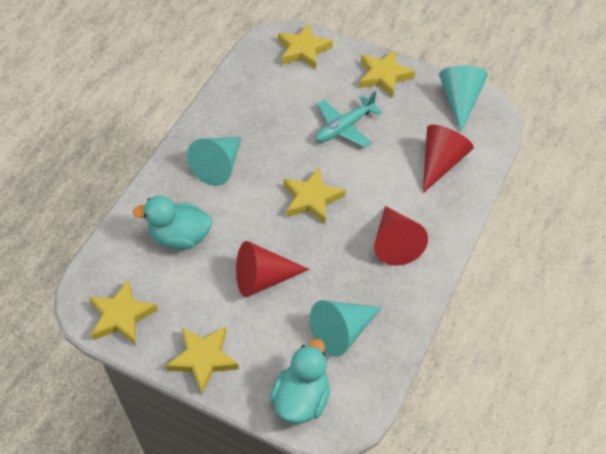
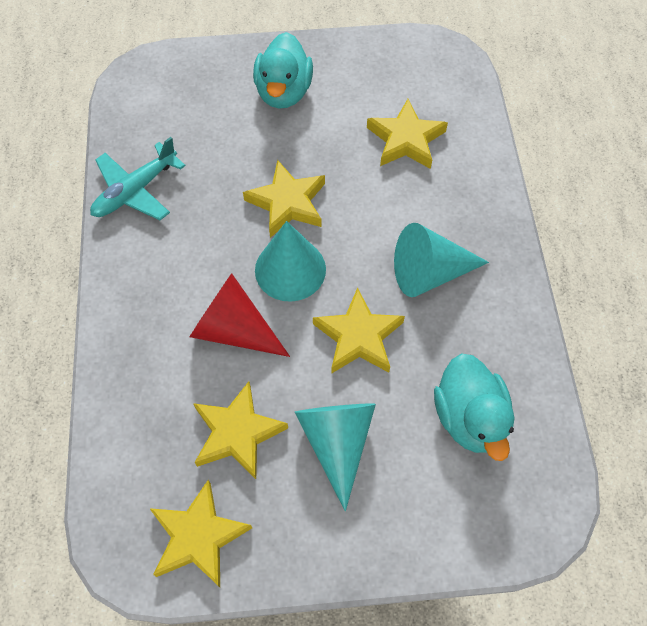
red cone: 3 -> 1

